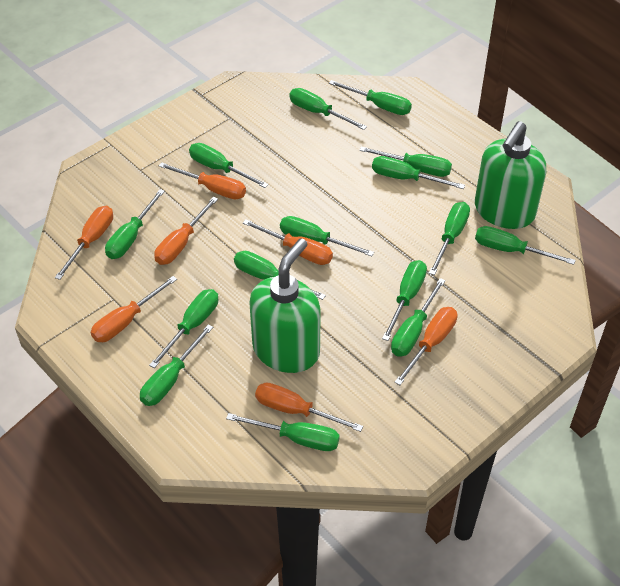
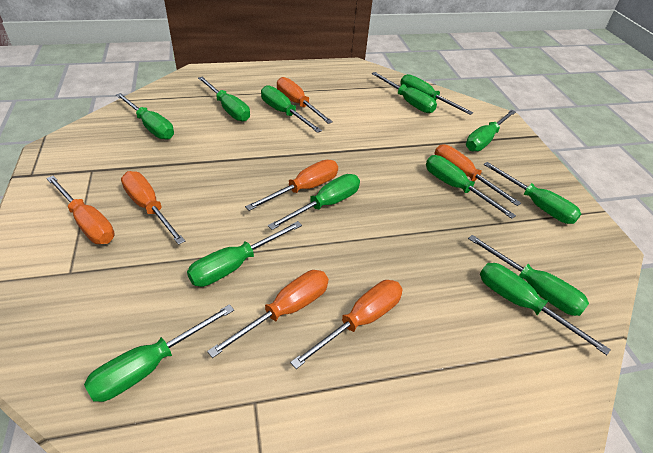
green screwdriver: 15 -> 13
green soap dispenser: 2 -> 0

